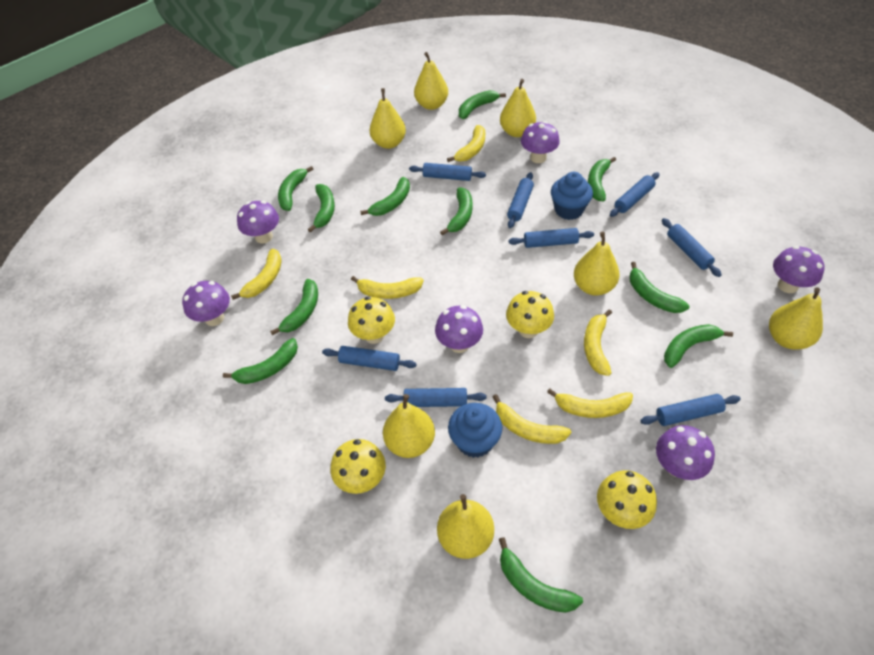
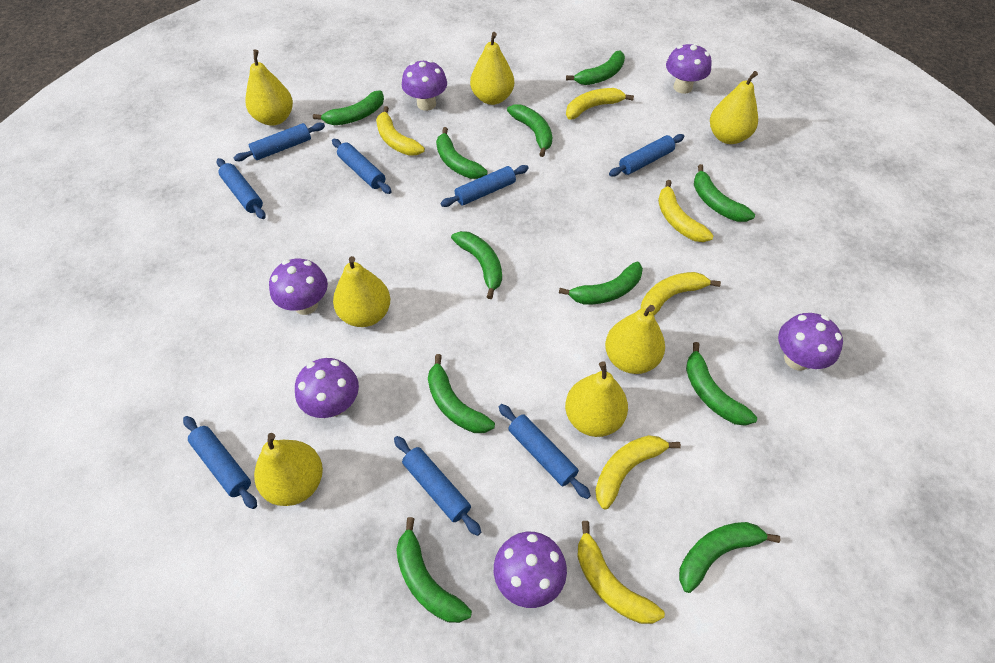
blue cupcake: 2 -> 0
yellow mushroom: 4 -> 0

